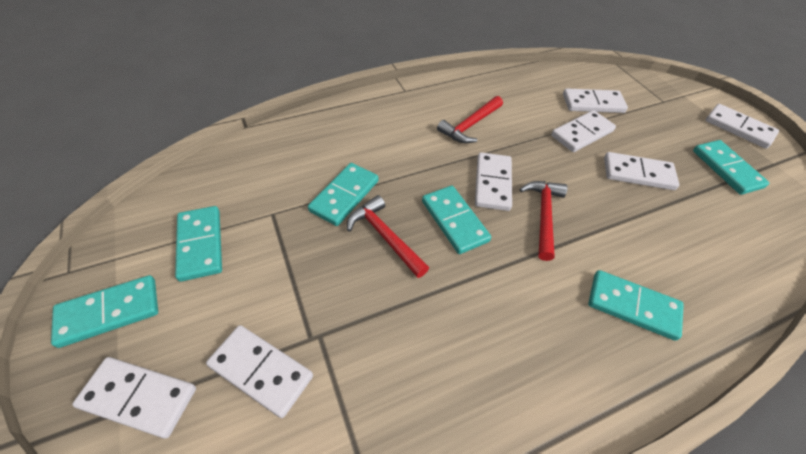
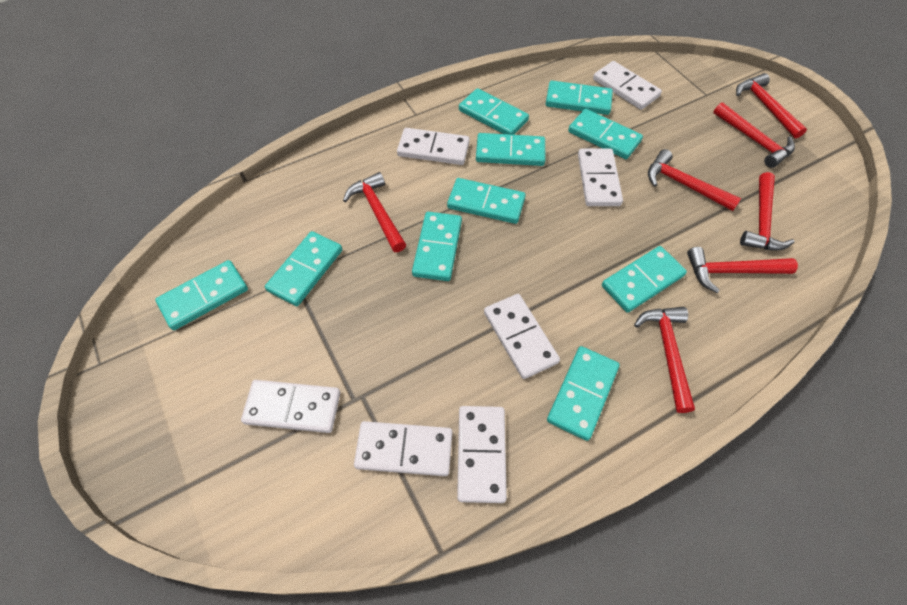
red hammer: 3 -> 7
turquoise domino: 6 -> 10

